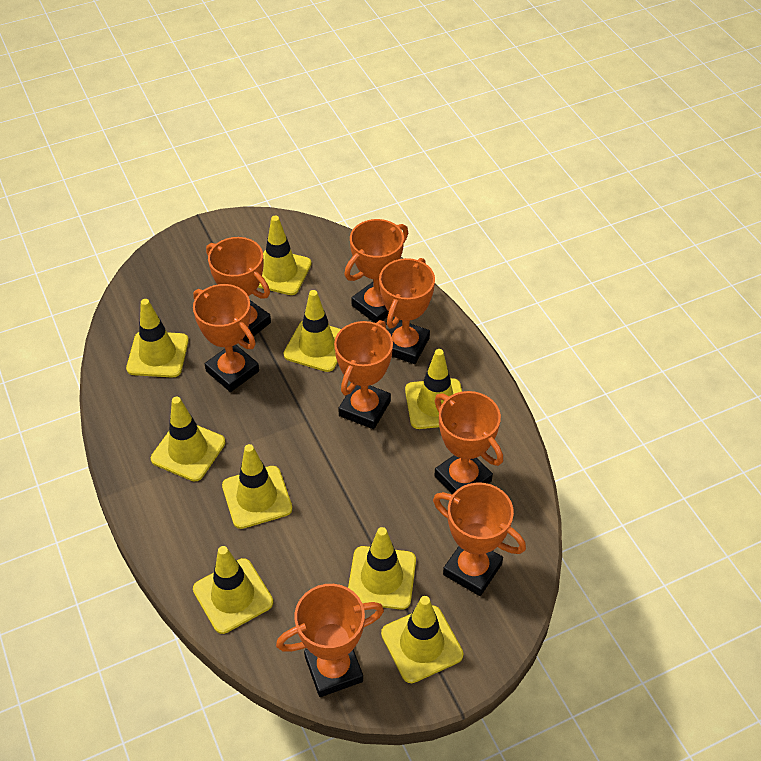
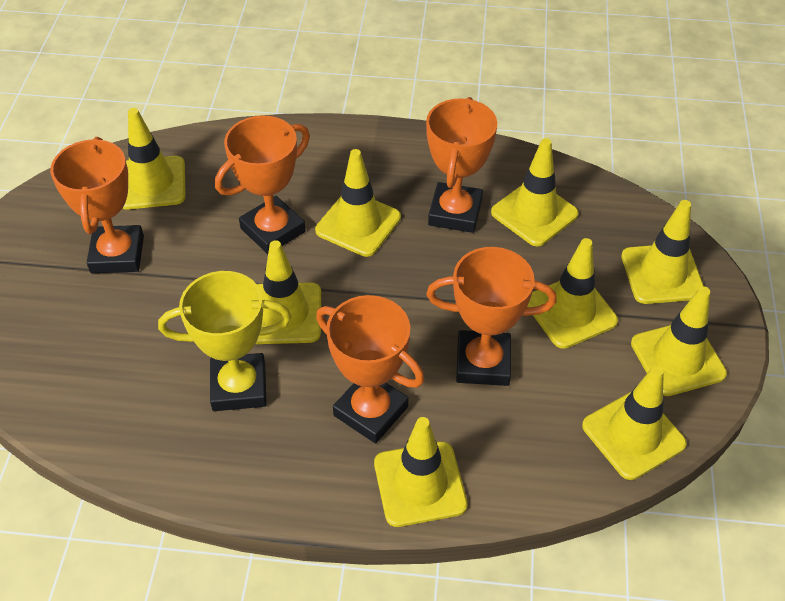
orange trophy: 8 -> 5
yellow trophy: 0 -> 1

